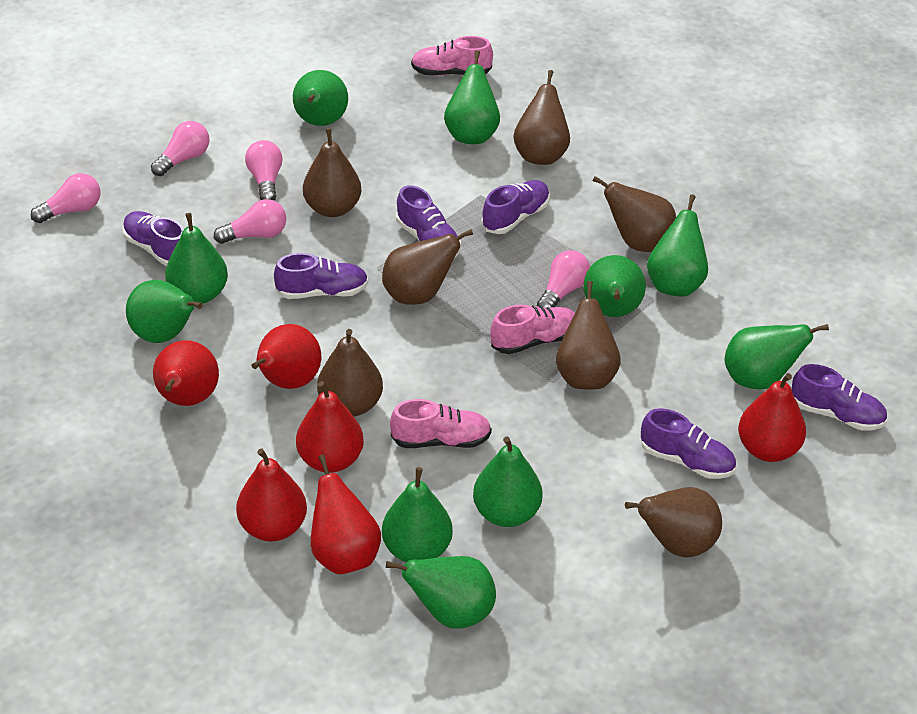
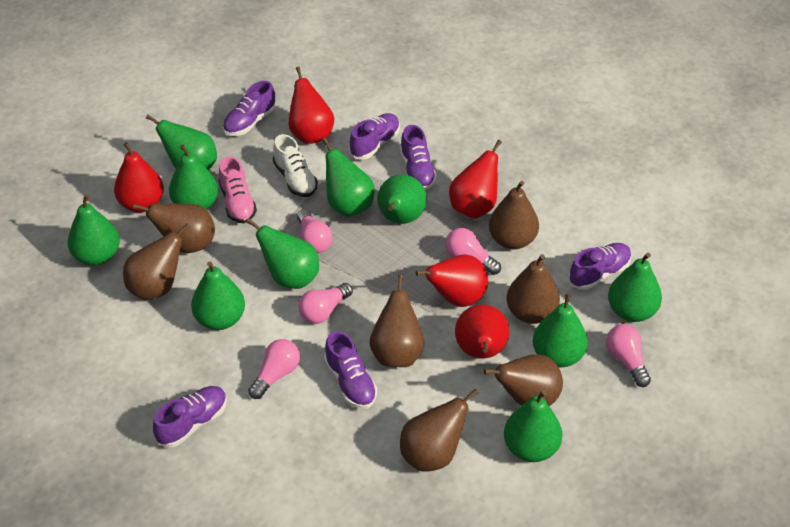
pink shoe: 3 -> 1
red pear: 6 -> 5
white shoe: 0 -> 1

